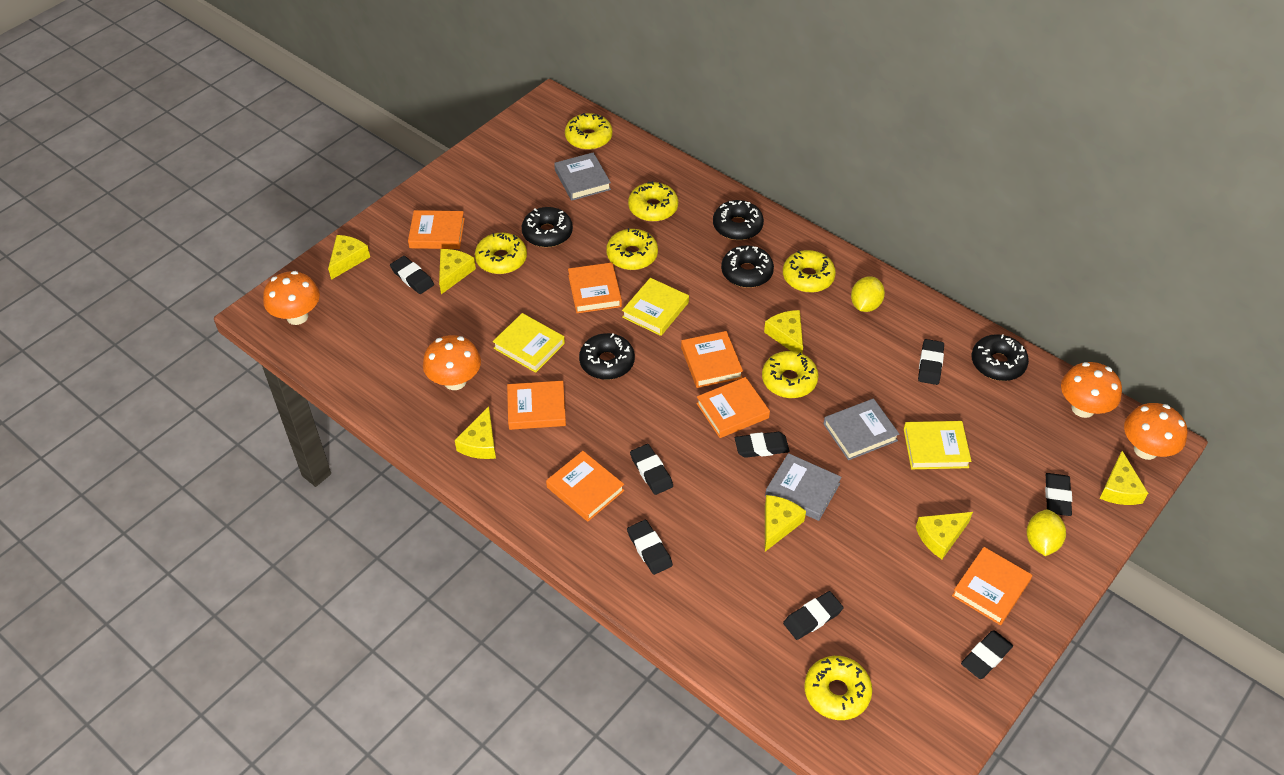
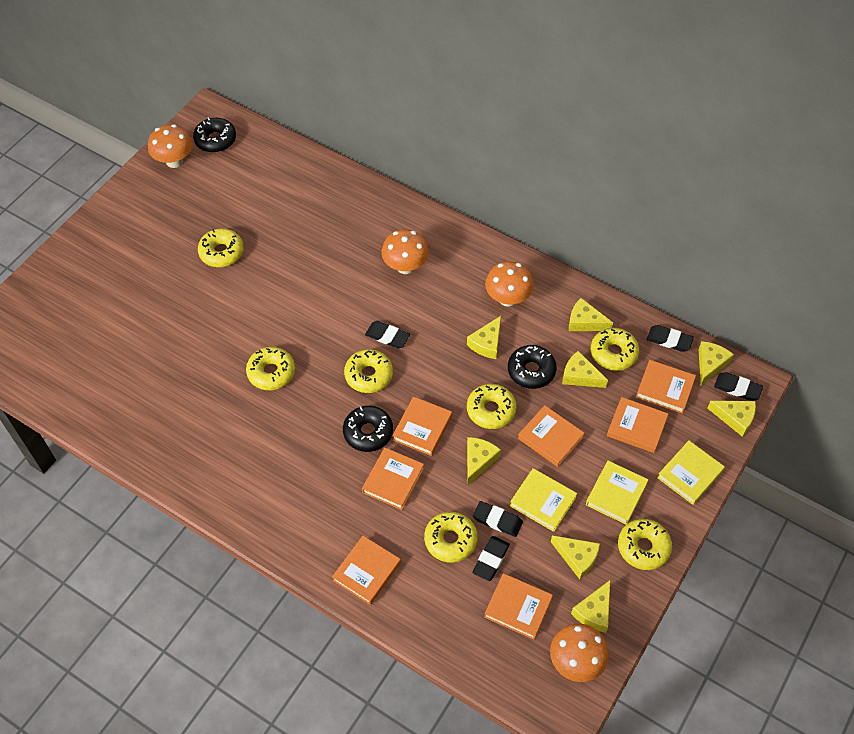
black donut: 5 -> 3
black eraser: 8 -> 5
grey book: 3 -> 0
yellow cheese: 7 -> 8
yellow lemon: 2 -> 0

